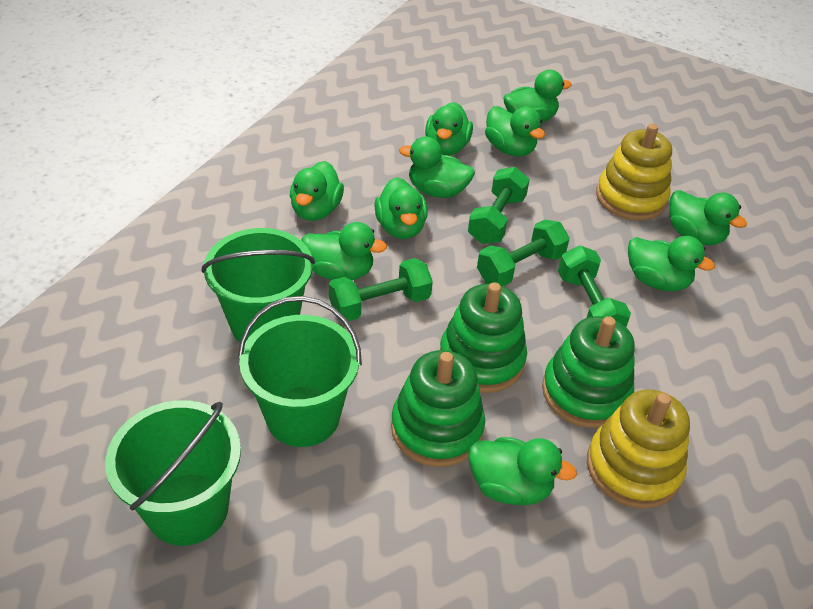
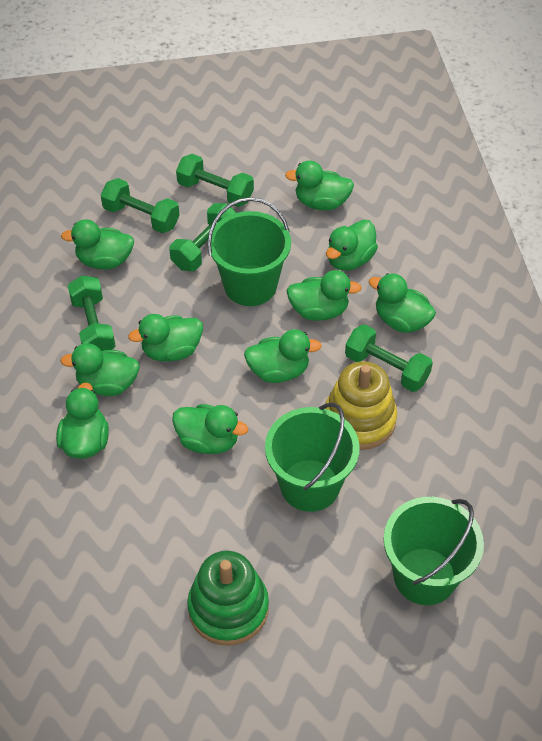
green dumbbell: 4 -> 5
green stacking toy: 3 -> 1
yellow stacking toy: 2 -> 1

